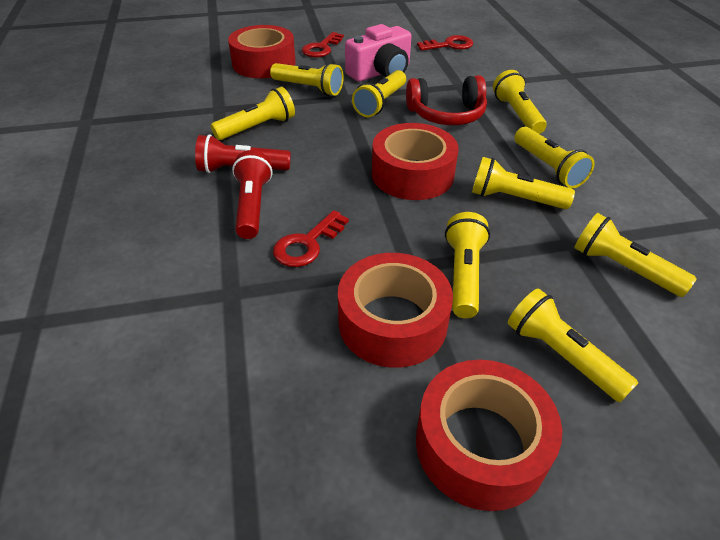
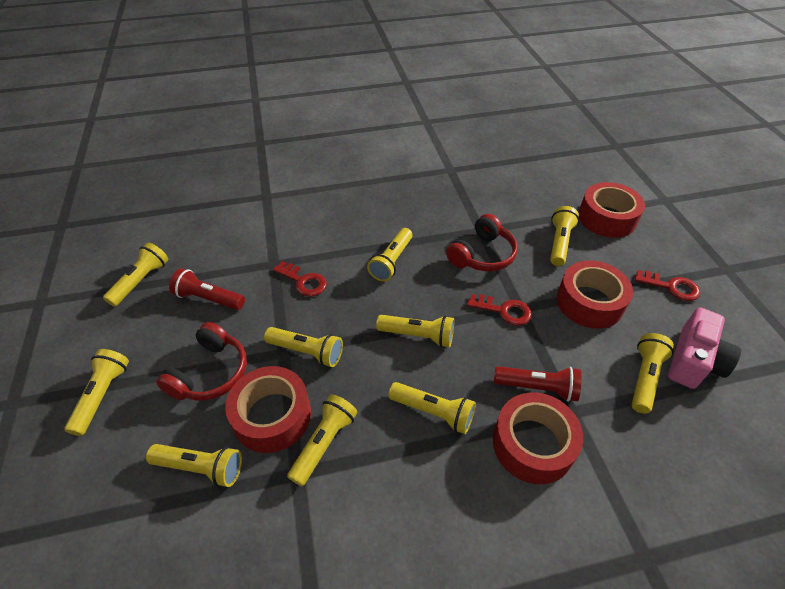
red headphones: 1 -> 2
yellow flashlight: 9 -> 10

